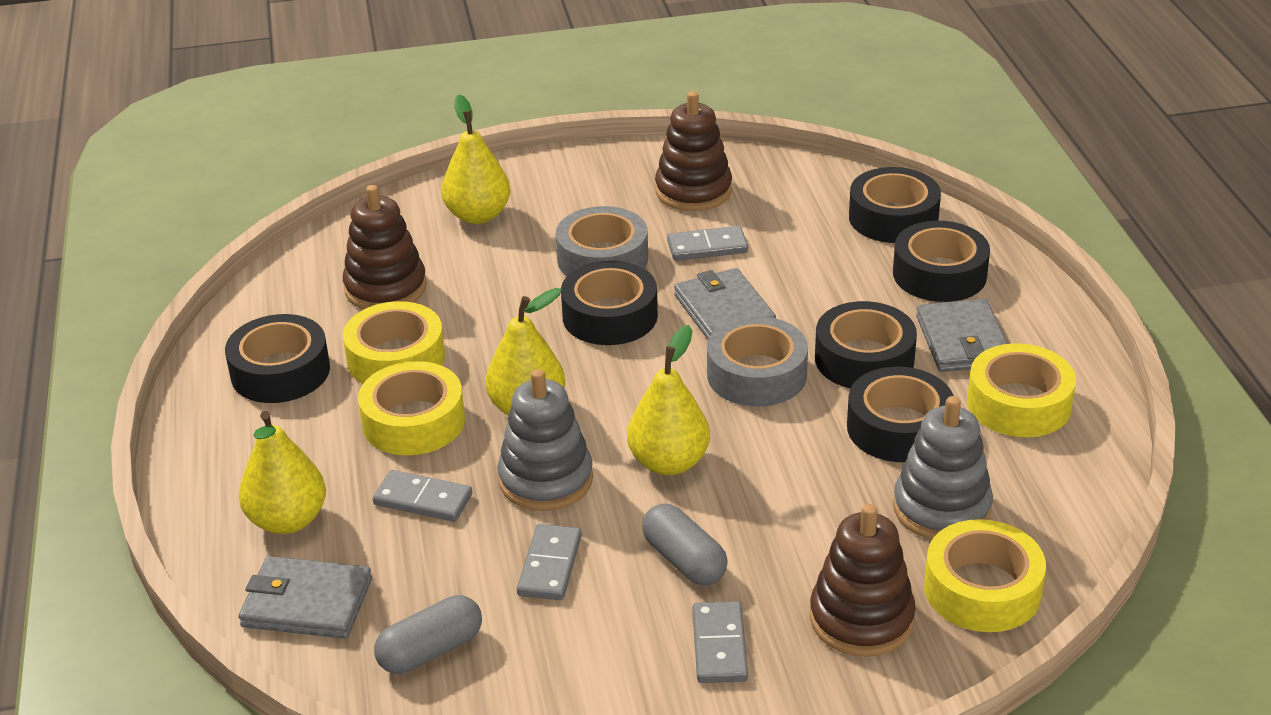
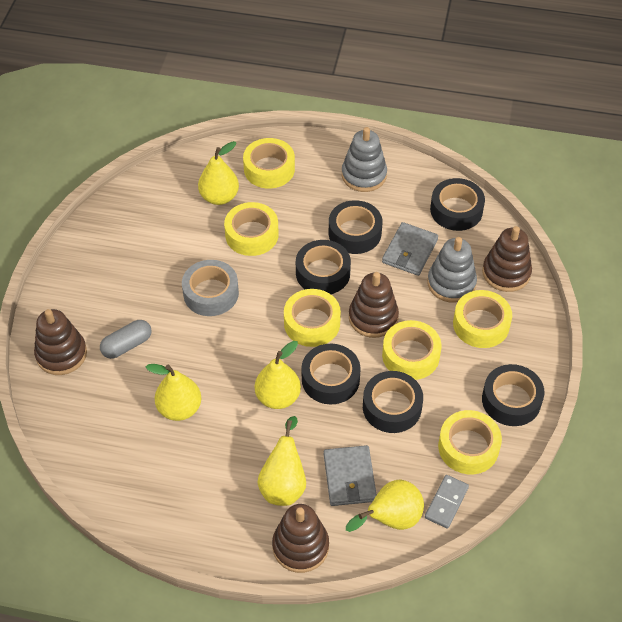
brown stacking toy: 3 -> 4
grey capsule: 2 -> 1
grey domino: 4 -> 1
grey tape: 2 -> 1
grey wallet: 3 -> 2
yellow pear: 4 -> 5
yellow tape: 4 -> 6

